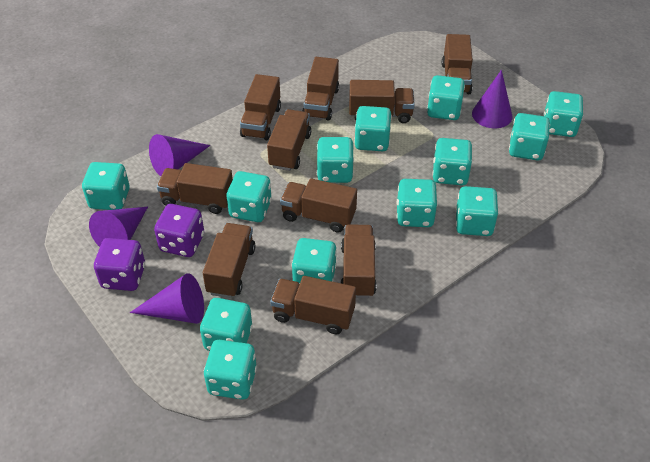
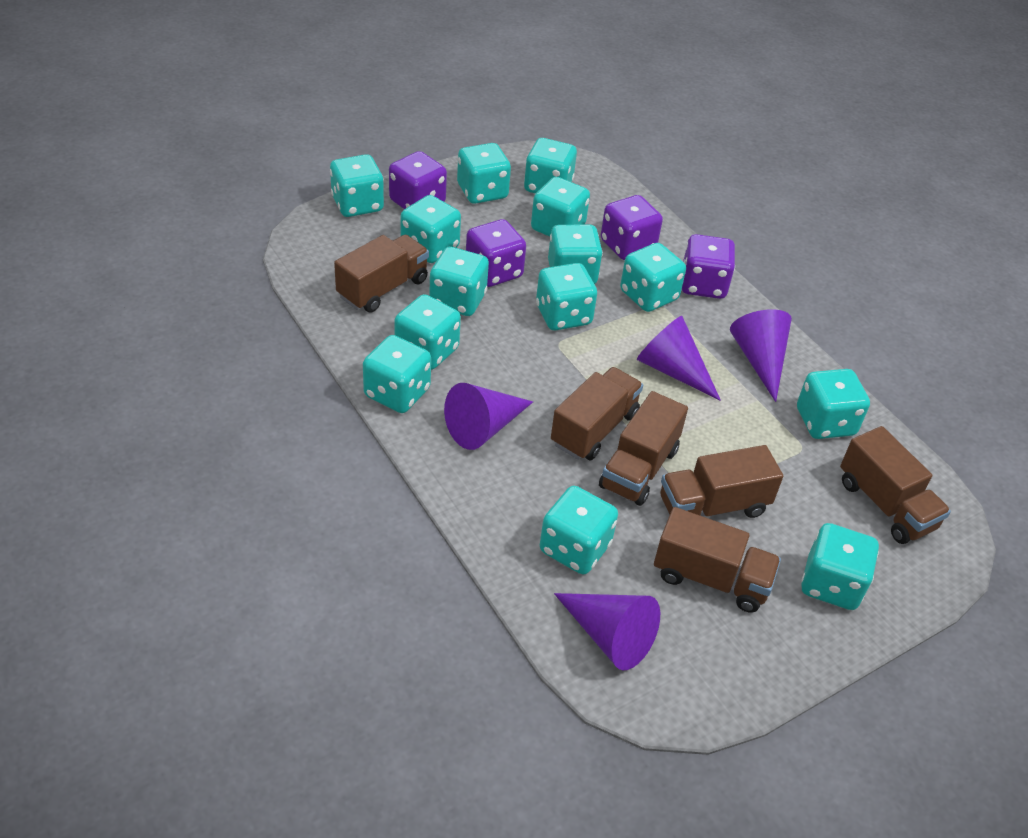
brown truck: 10 -> 6
purple dice: 2 -> 4
turquoise dice: 13 -> 14

